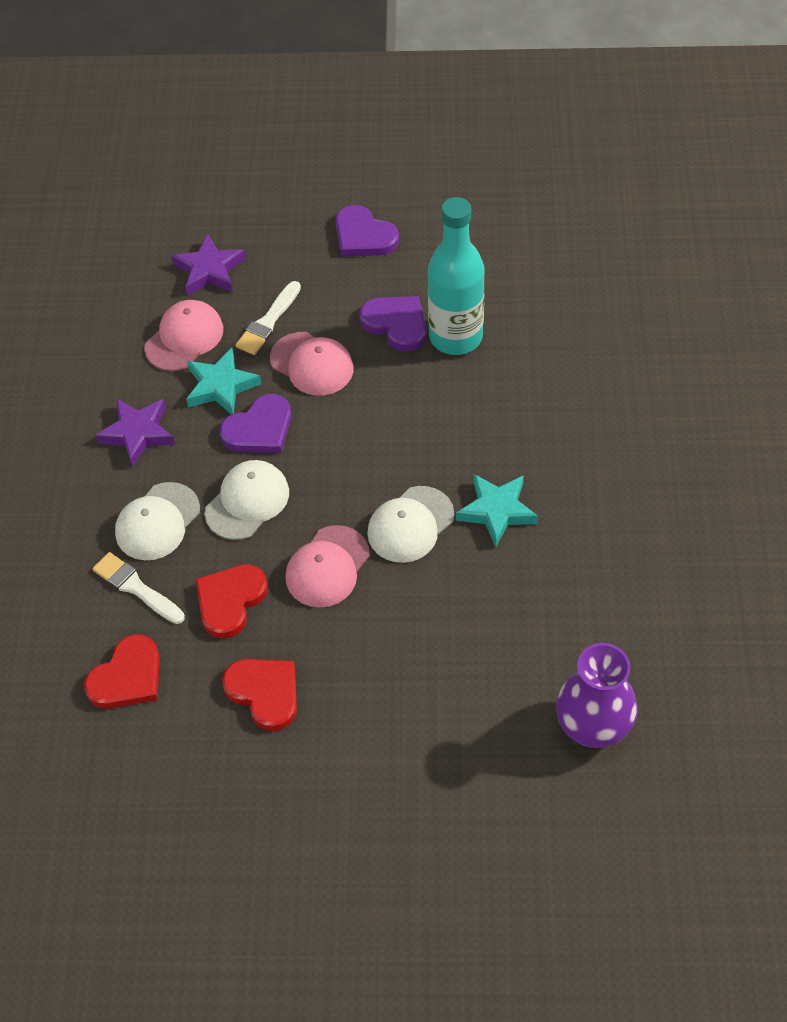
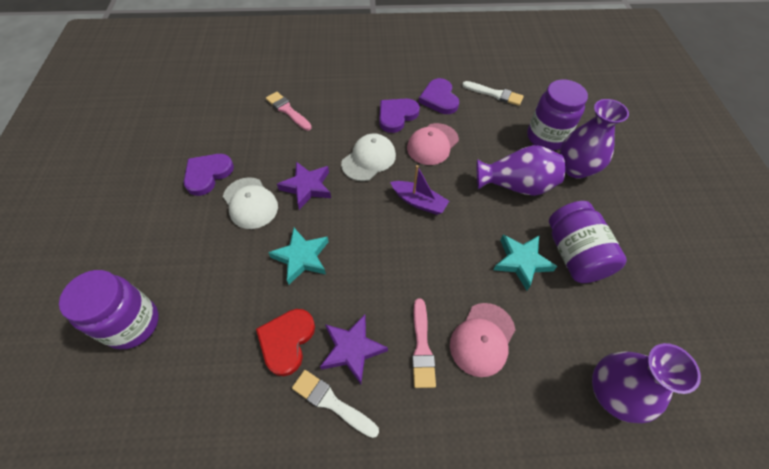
pink brush: 0 -> 2
pink cap: 3 -> 2
purple boat: 0 -> 1
purple jar: 0 -> 3
purple vase: 1 -> 3
red heart: 3 -> 1
turquoise bottle: 1 -> 0
white cap: 3 -> 2

